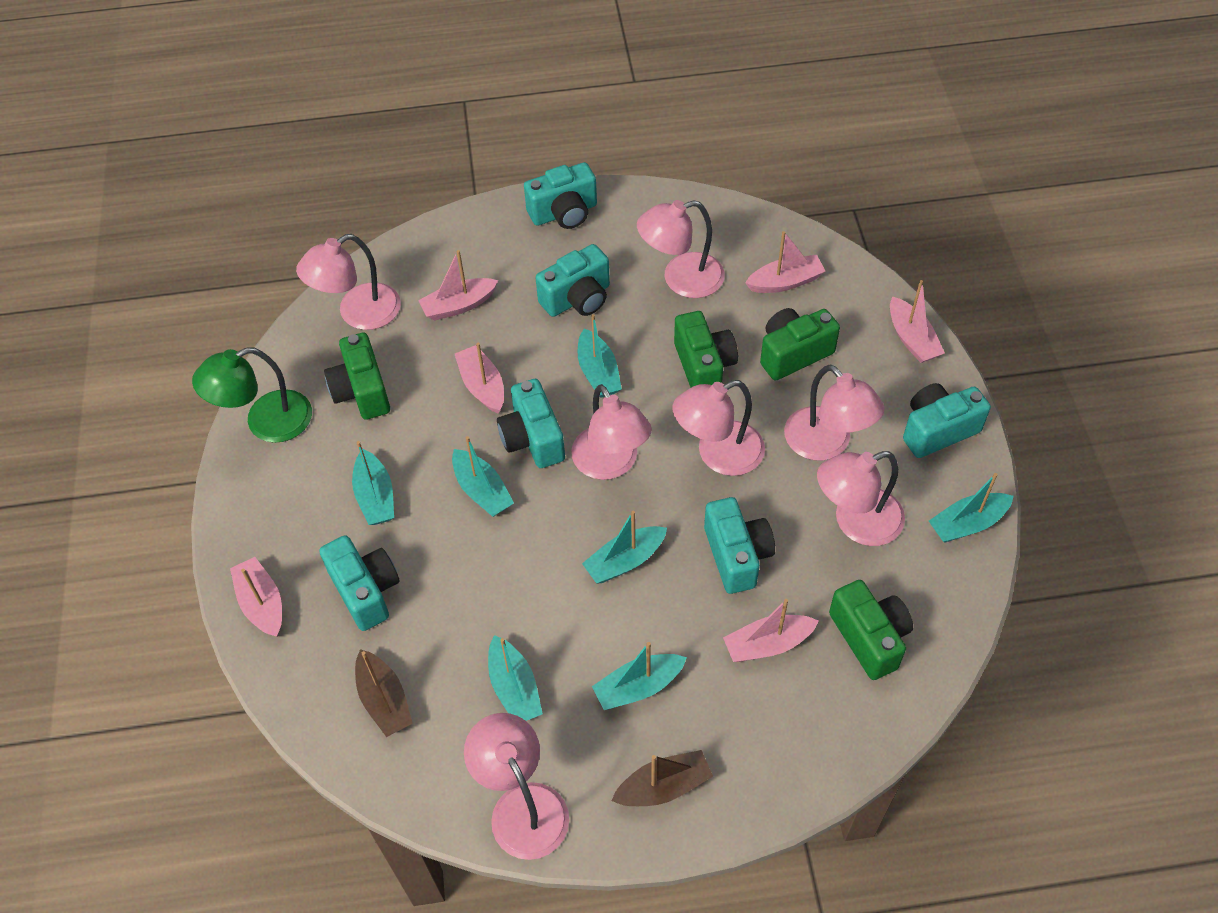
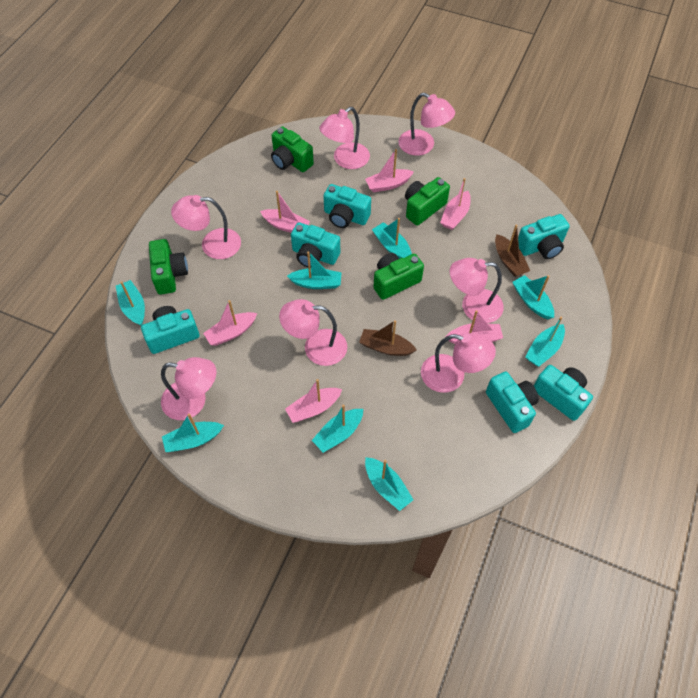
green lamp: 1 -> 0
turquoise boat: 7 -> 8

